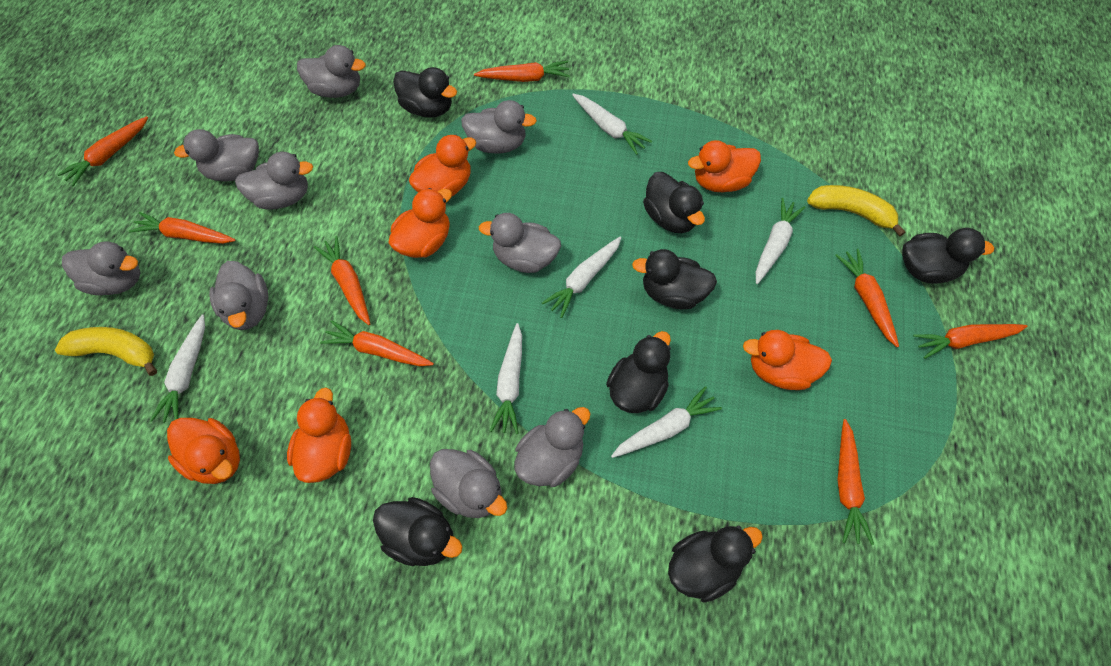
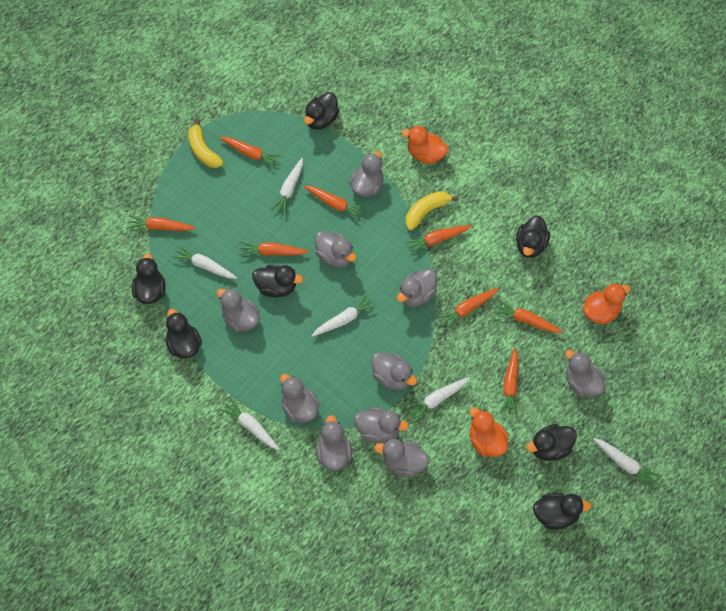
grey duck: 9 -> 10
orange duck: 6 -> 3

